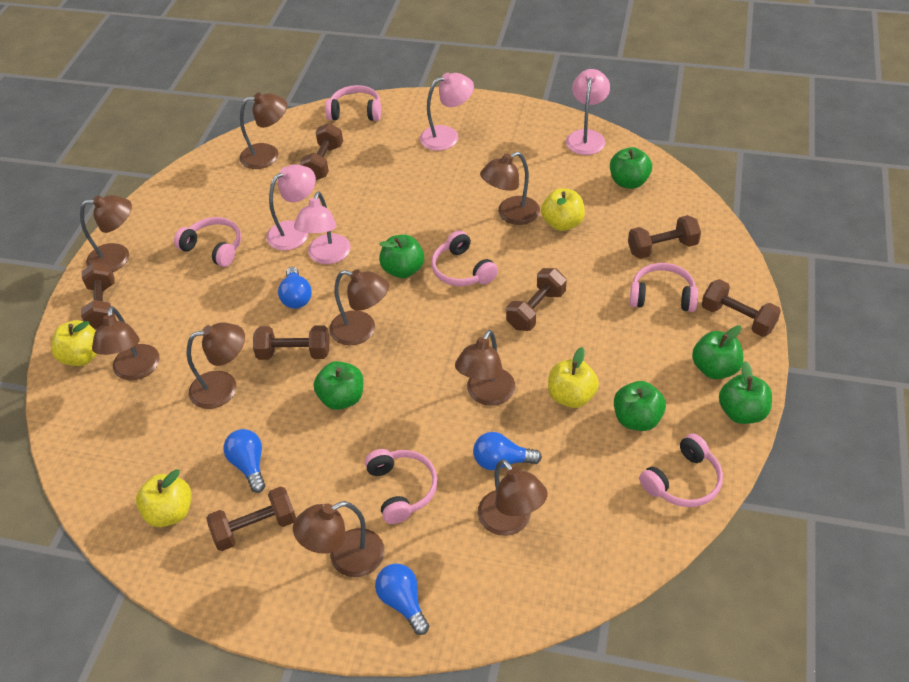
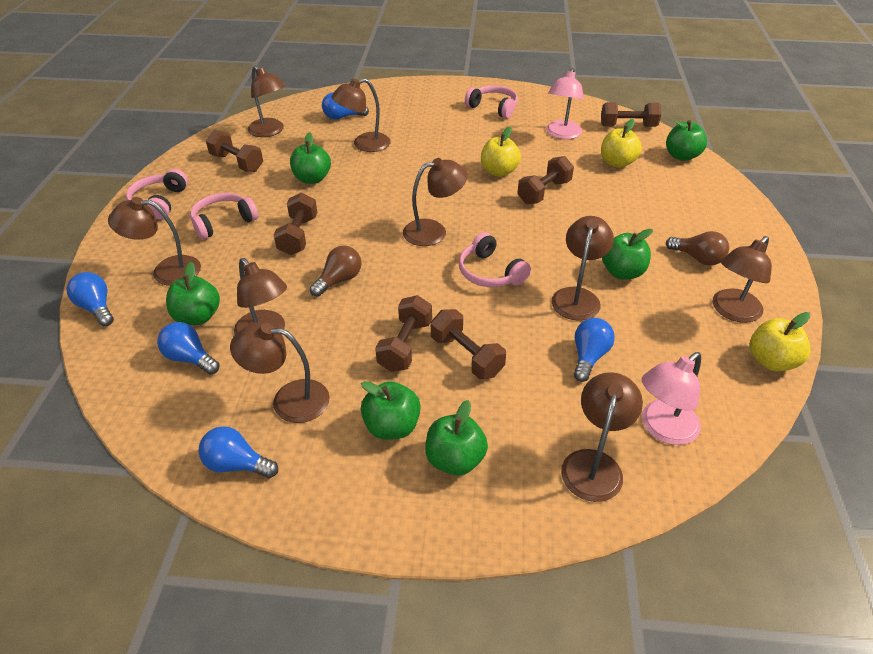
blue light bulb: 4 -> 5
brown dumbbell: 7 -> 6
brown light bulb: 0 -> 2
pink headphones: 6 -> 4
pink lamp: 4 -> 2
yellow apple: 4 -> 3

